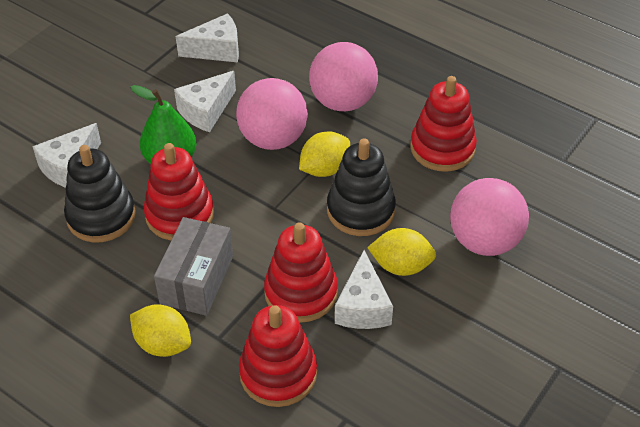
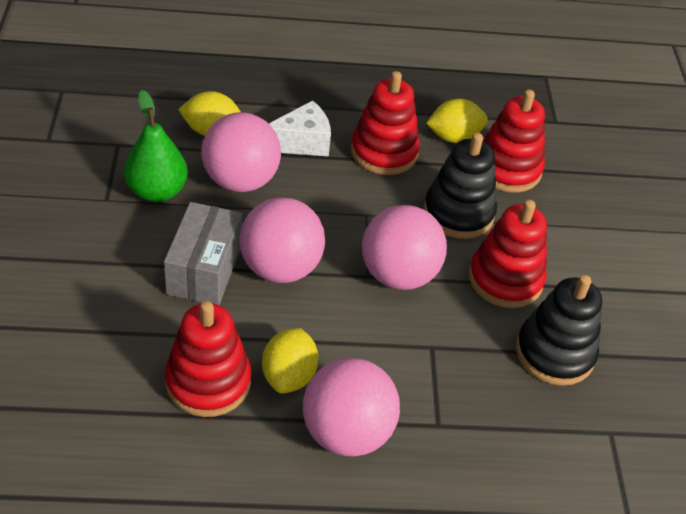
pink ball: 3 -> 4
white cheese: 4 -> 1

